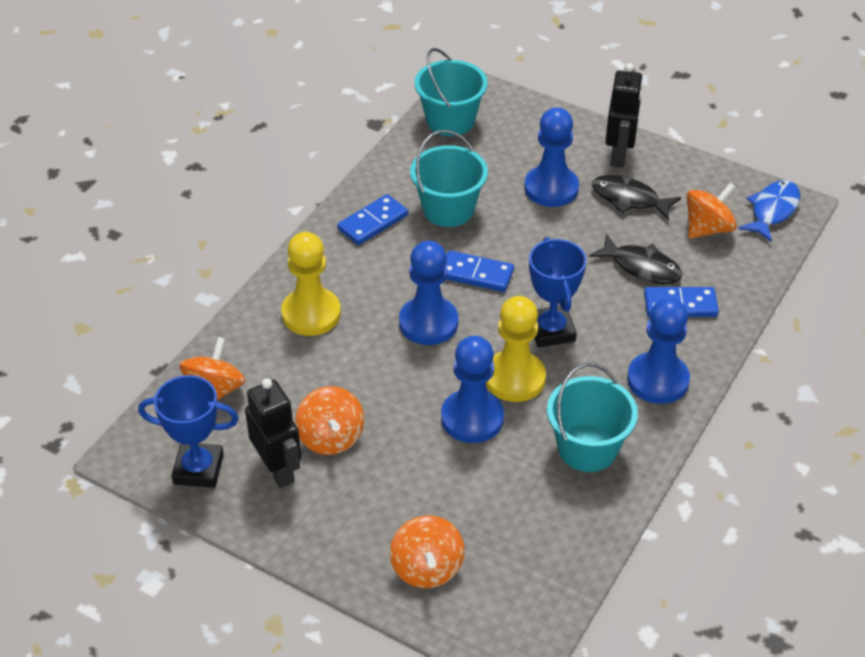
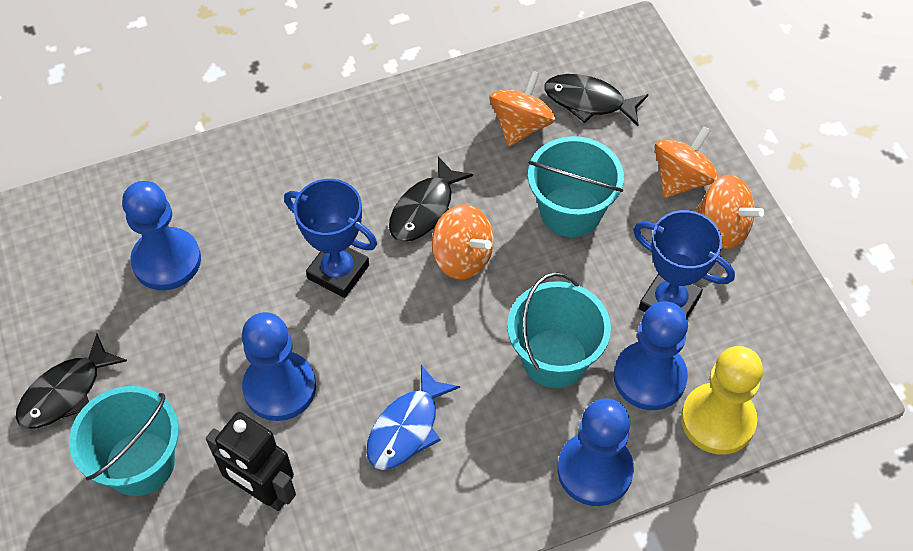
black fish: 2 -> 3
black robot: 2 -> 1
blue domino: 3 -> 0
yellow pawn: 2 -> 1

